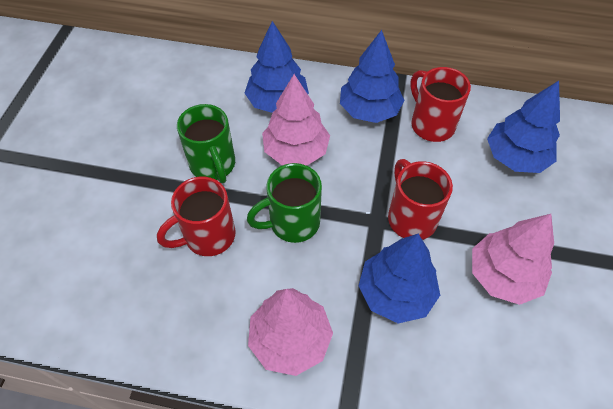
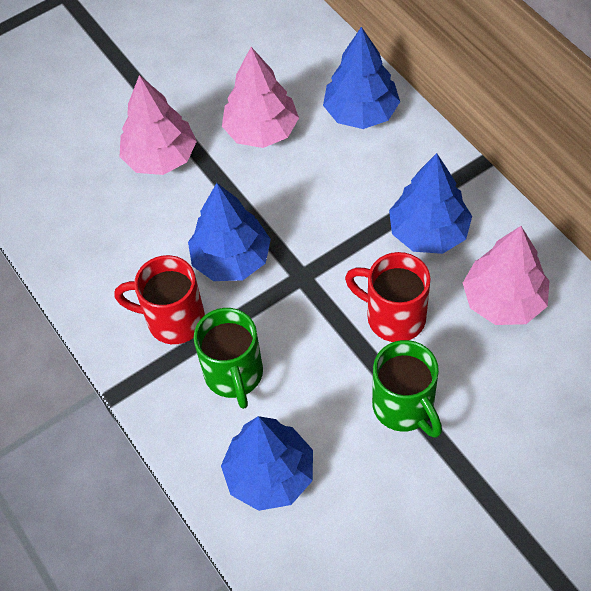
red mug: 3 -> 2

